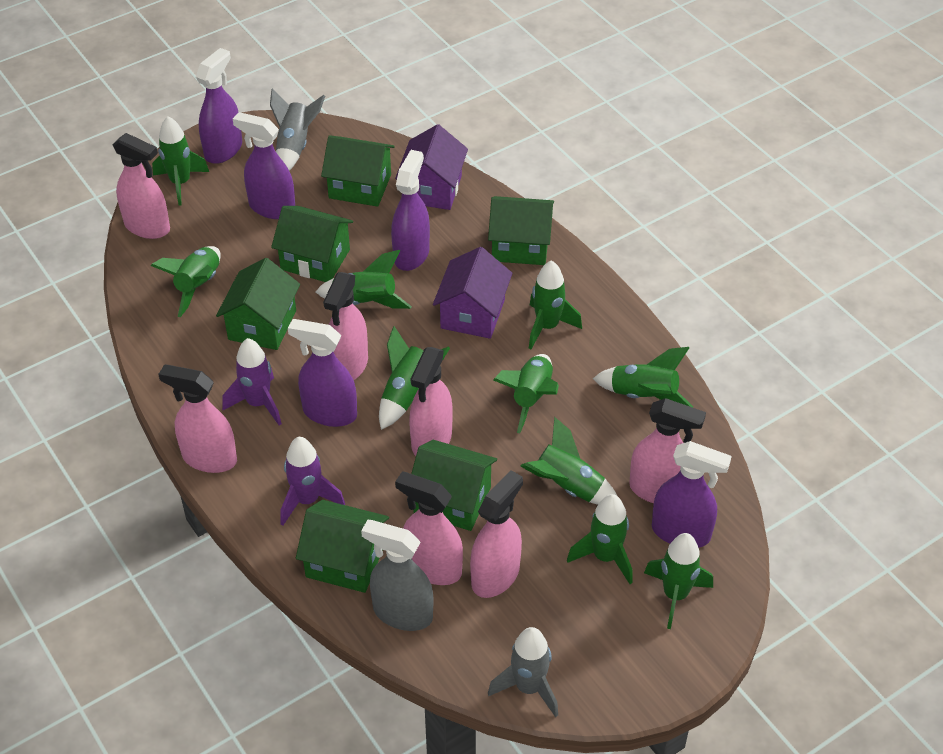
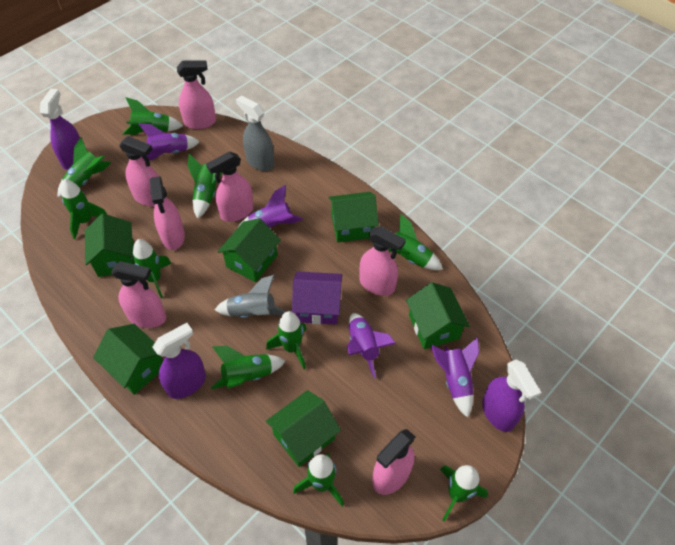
grey rocket: 2 -> 1
purple house: 2 -> 1
purple rocket: 2 -> 4
purple spray bottle: 5 -> 3

